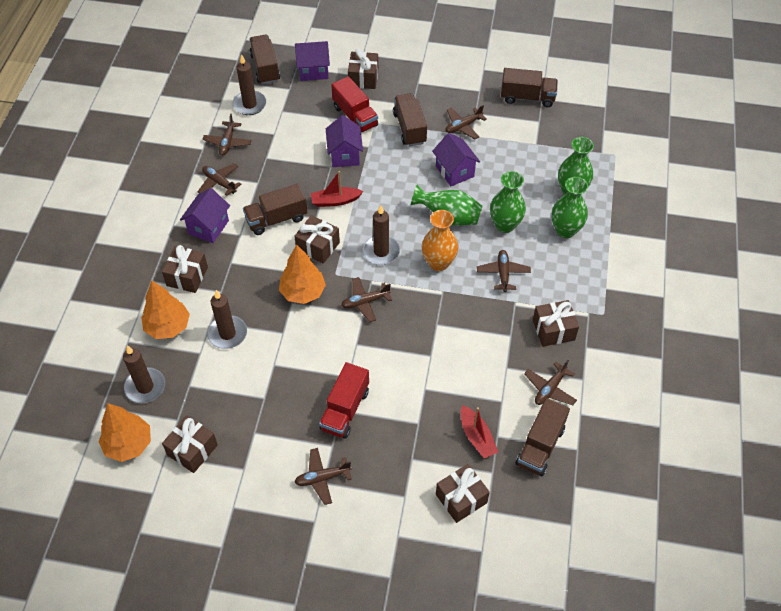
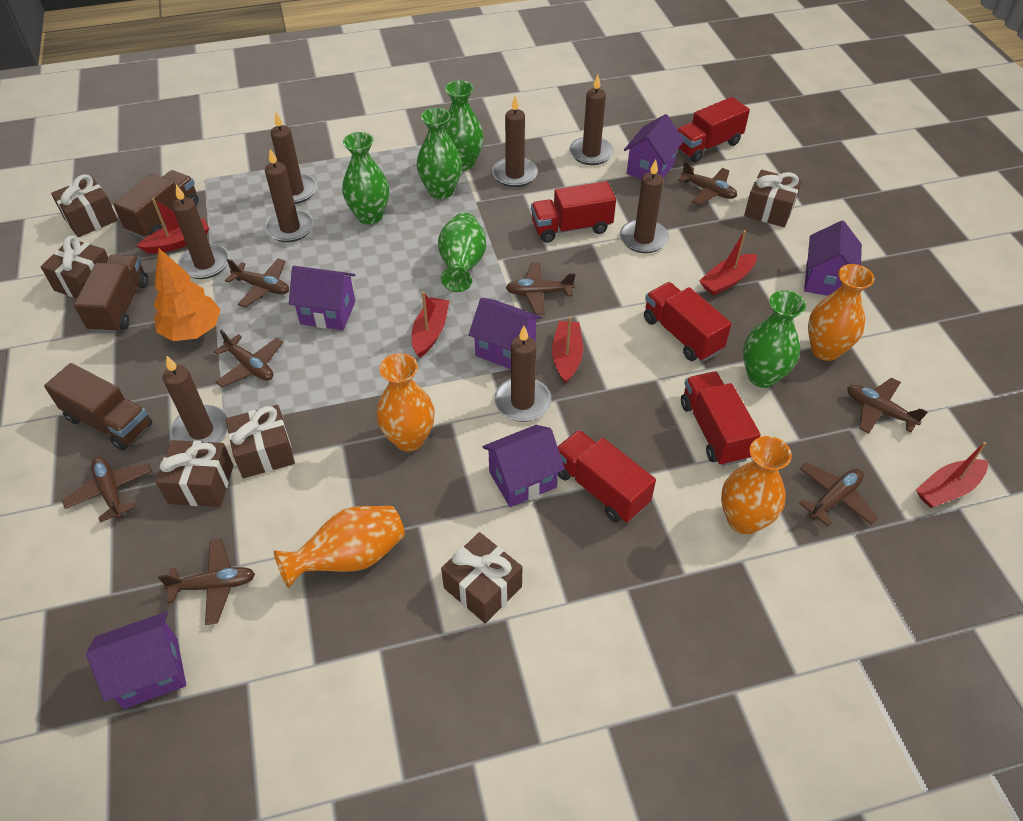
brown candle: 4 -> 8
brown plane: 7 -> 8
brown truck: 5 -> 3
green vase: 4 -> 5
orange tree: 3 -> 1
orange vase: 1 -> 4
purple house: 4 -> 6
red boat: 2 -> 5
red truck: 2 -> 5

